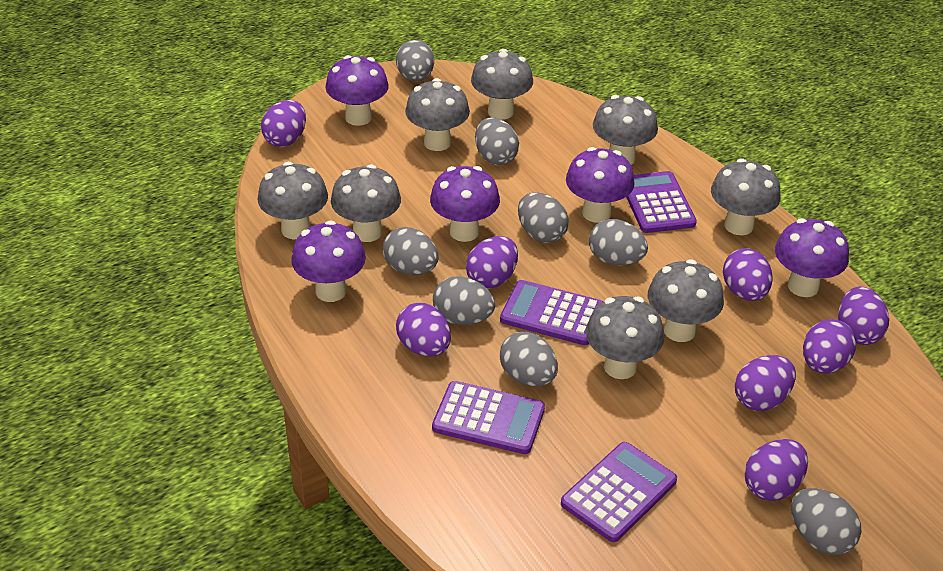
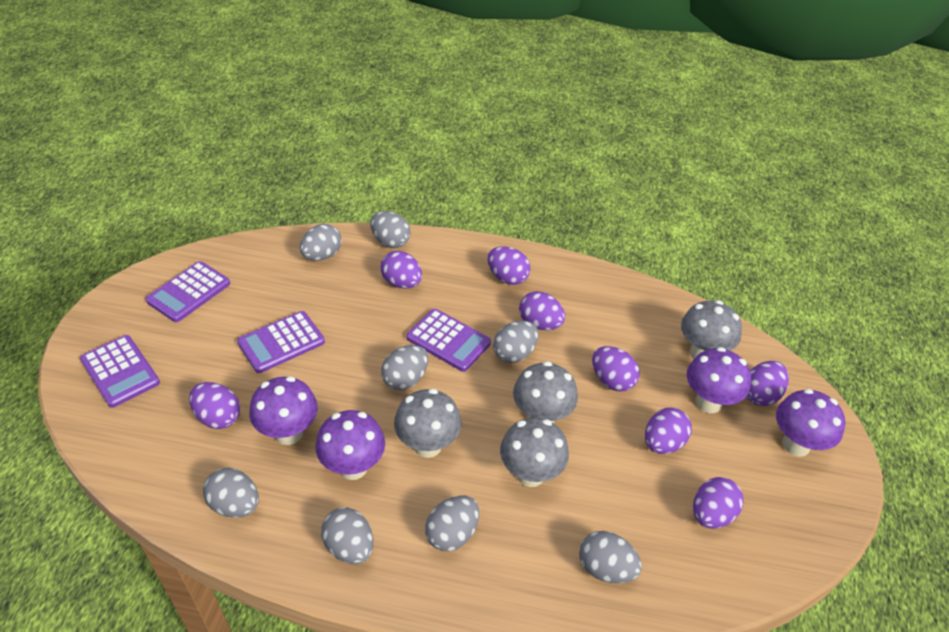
grey mushroom: 8 -> 4
purple mushroom: 5 -> 4

